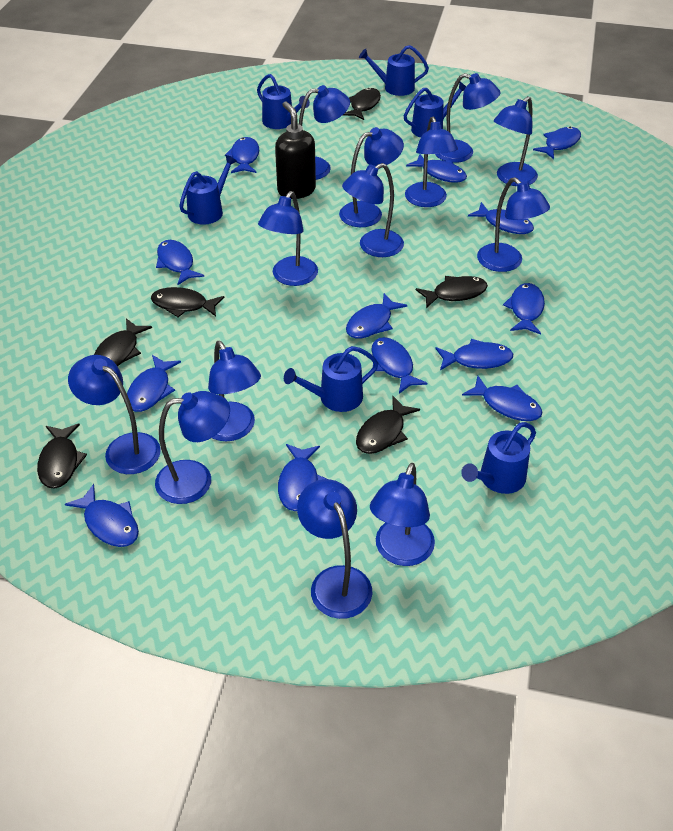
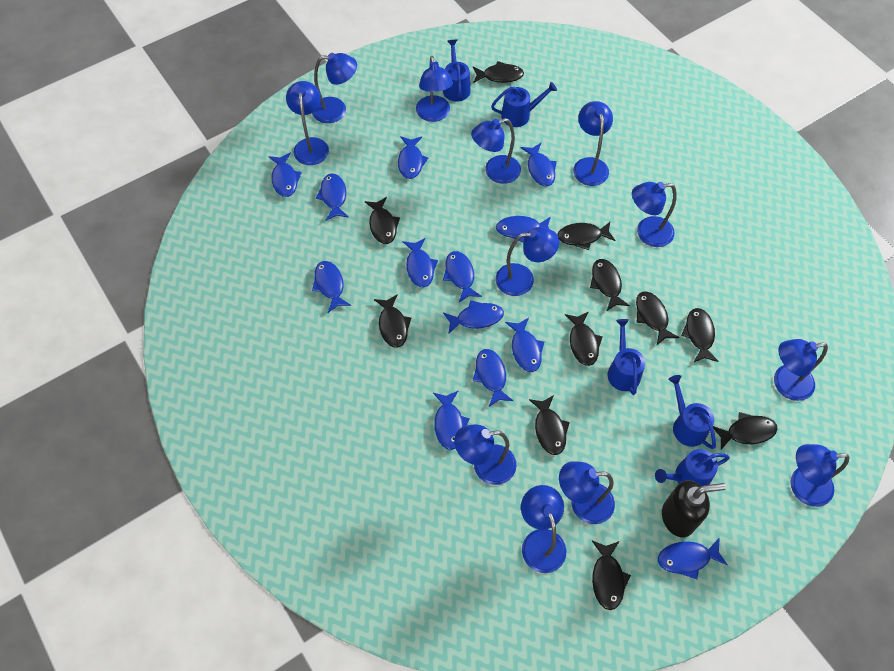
black fish: 6 -> 11
blue lamp: 13 -> 12
blue watering can: 6 -> 5

